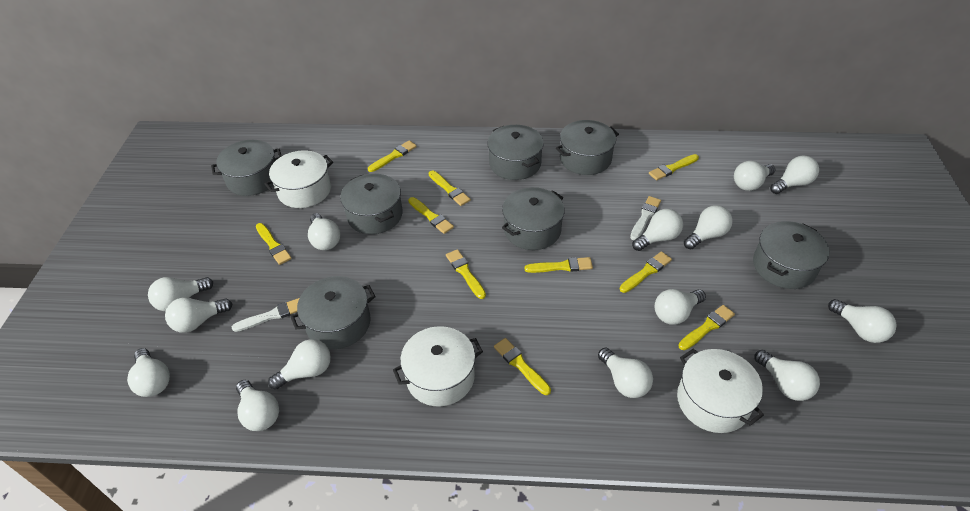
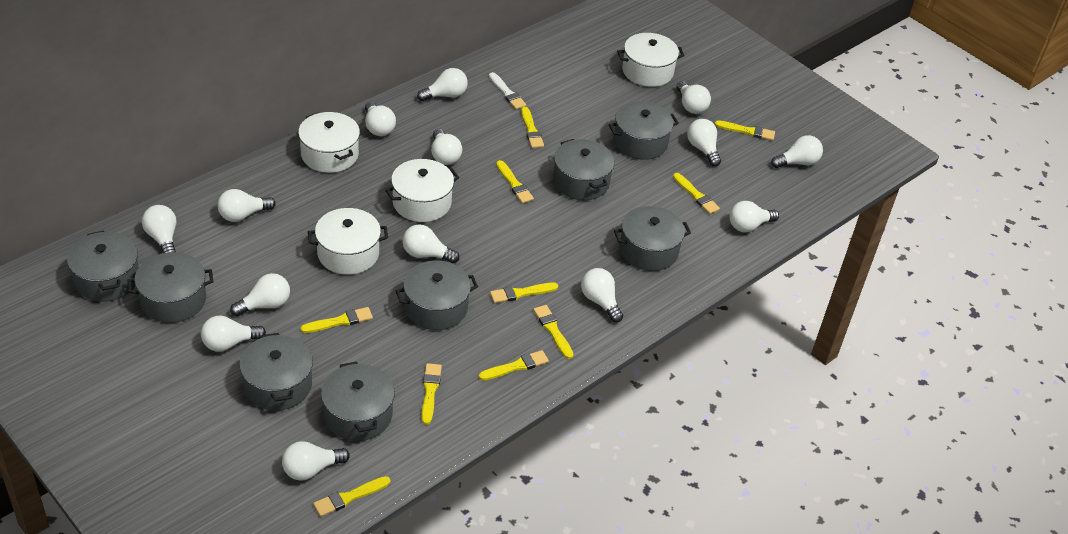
grey pot: 7 -> 8
white brush: 2 -> 1
white pot: 3 -> 4

